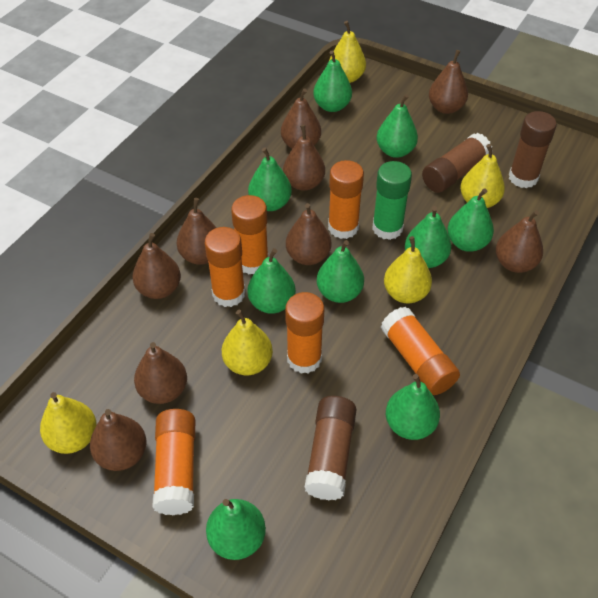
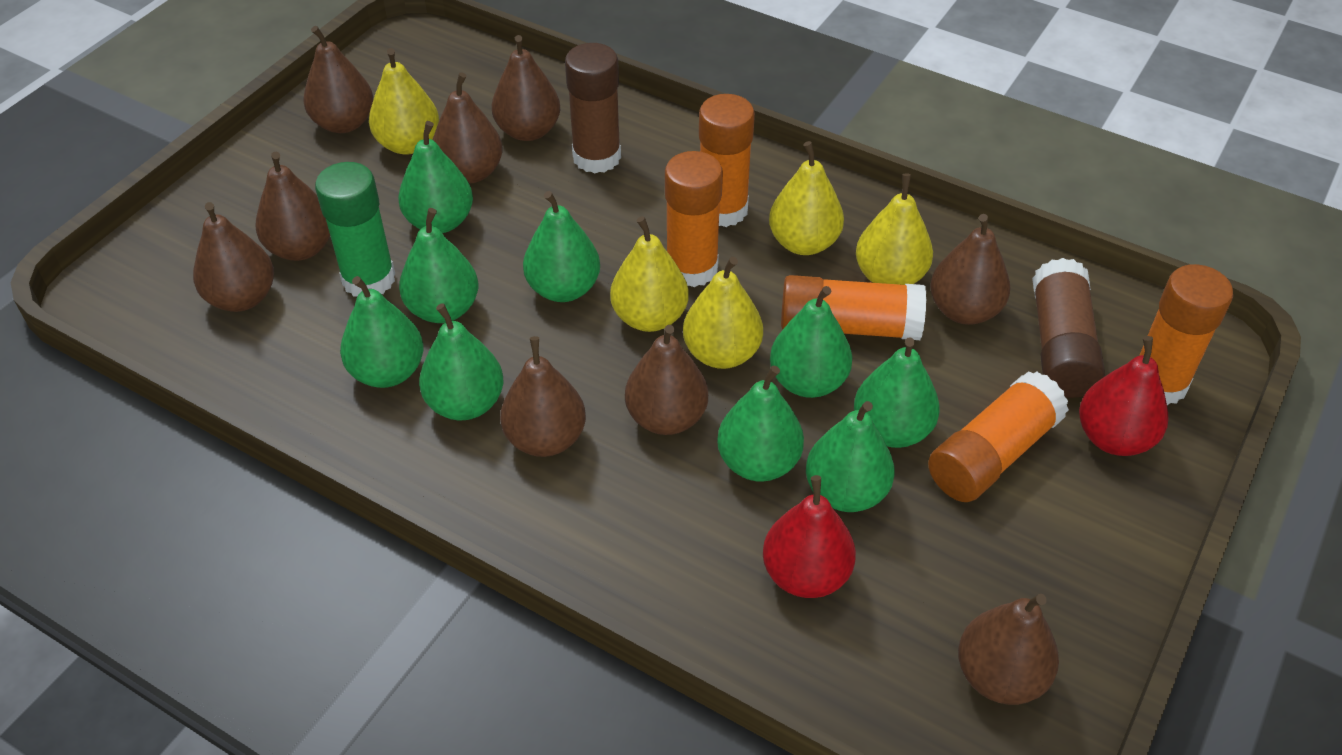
brown glue stick: 3 -> 2
orange glue stick: 6 -> 5
red pear: 0 -> 2

